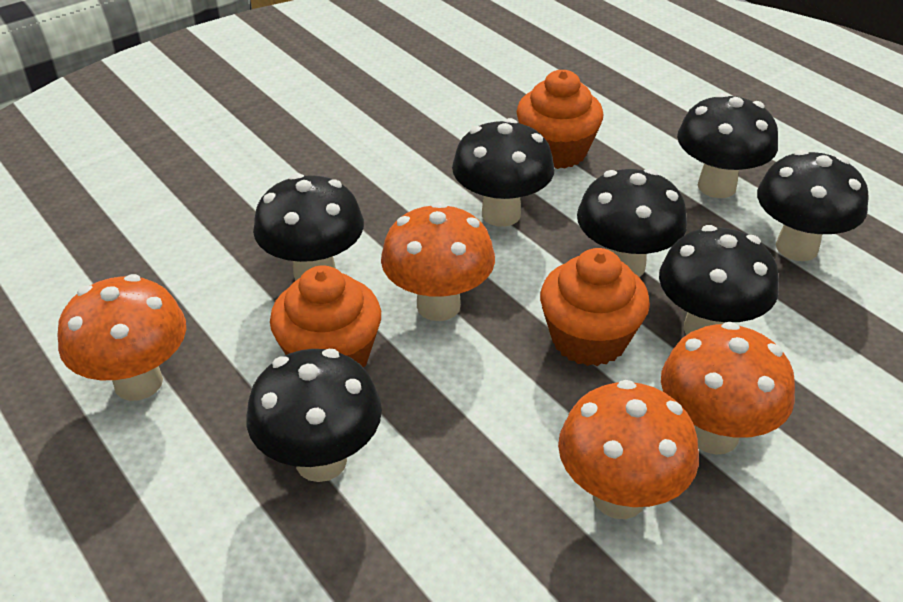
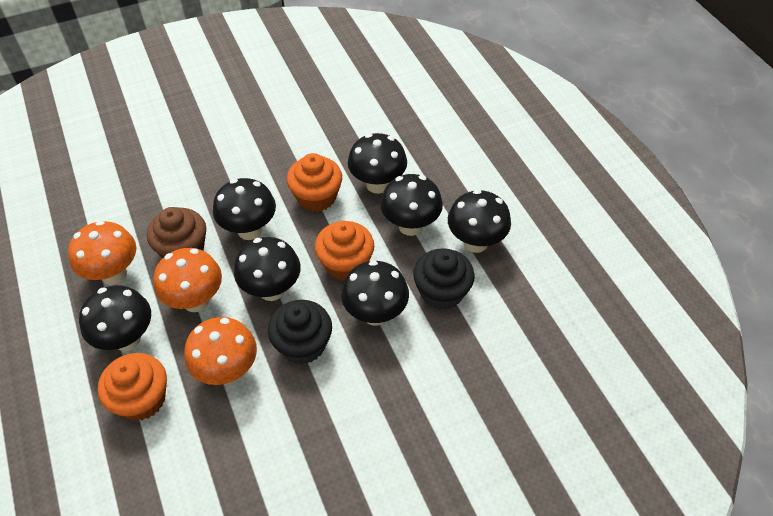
black cupcake: 0 -> 2
brown cupcake: 0 -> 1
orange mushroom: 4 -> 3

